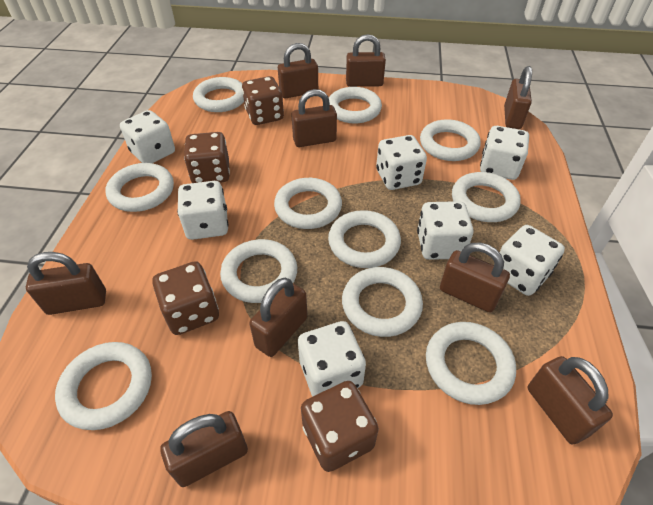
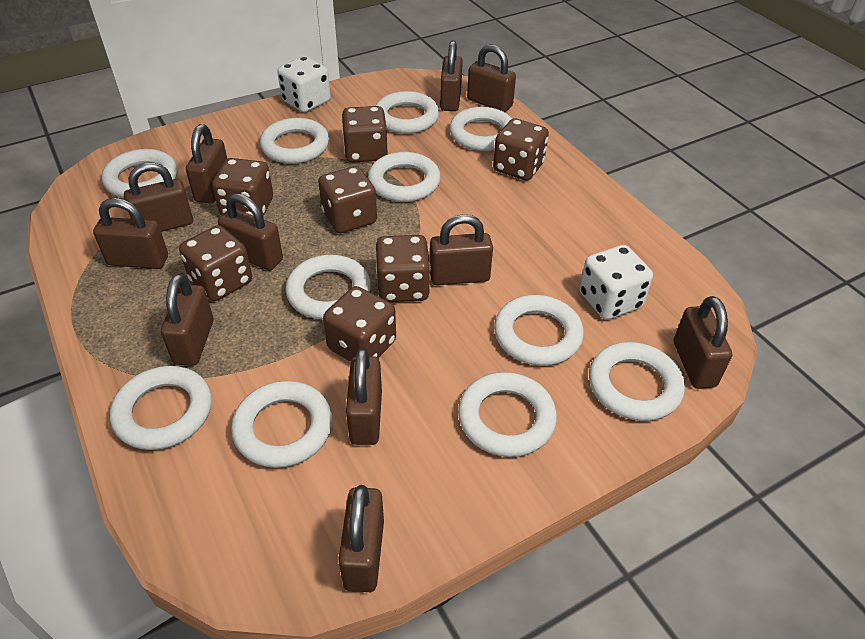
brown dice: 4 -> 7
brown padlock: 9 -> 11
white dice: 7 -> 2

